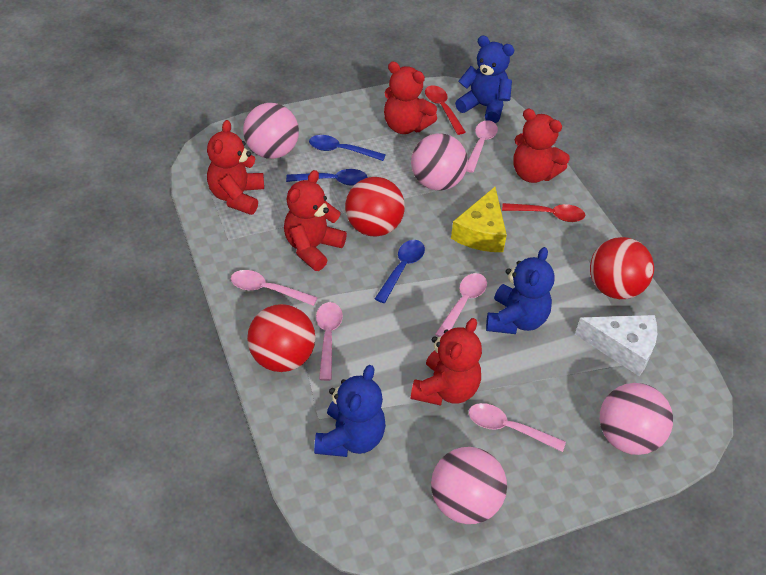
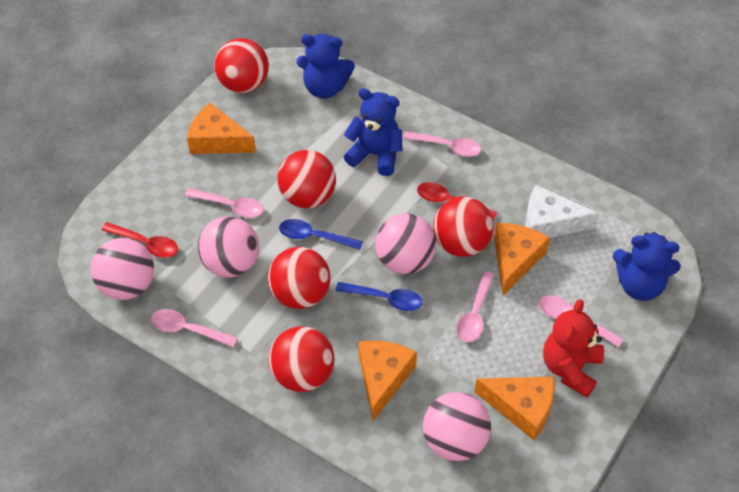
blue spoon: 3 -> 2
orange cheese: 0 -> 4
red ball: 3 -> 5
red teddy bear: 5 -> 1
yellow cheese: 1 -> 0

